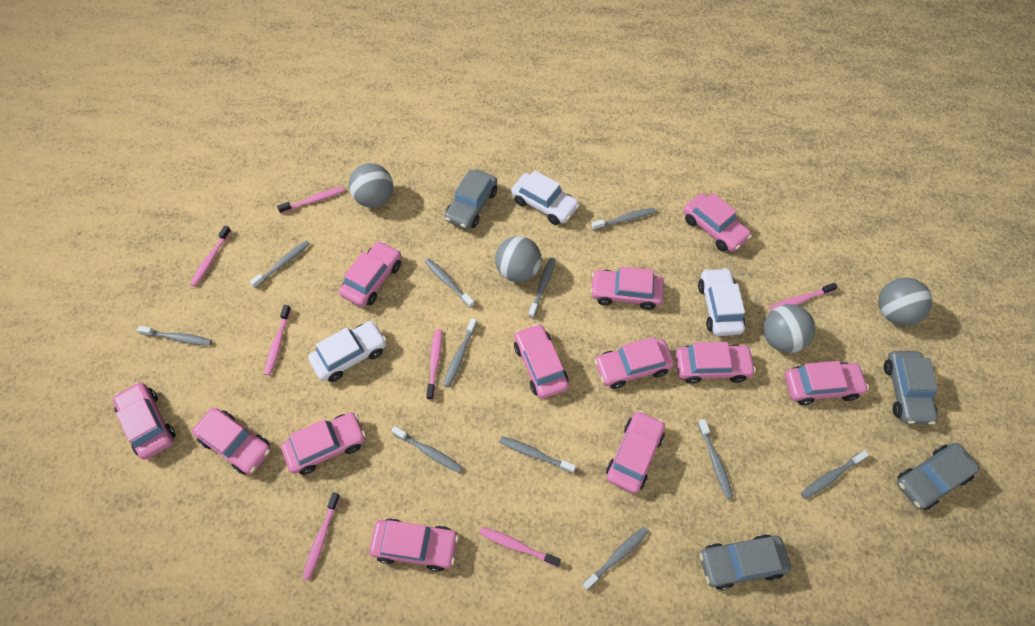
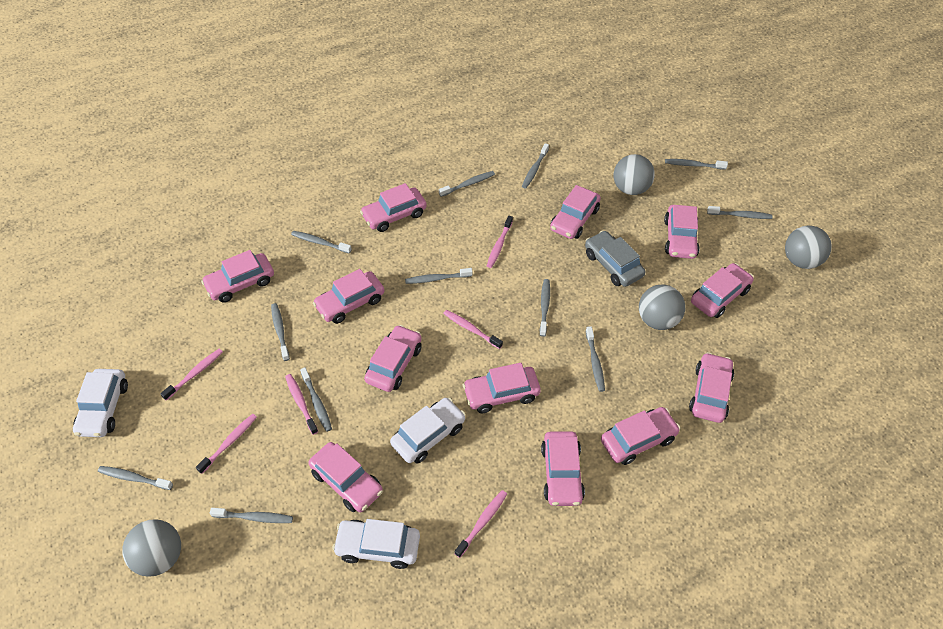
grey car: 4 -> 1
grey toothbrush: 11 -> 12
pink toothbrush: 7 -> 6

